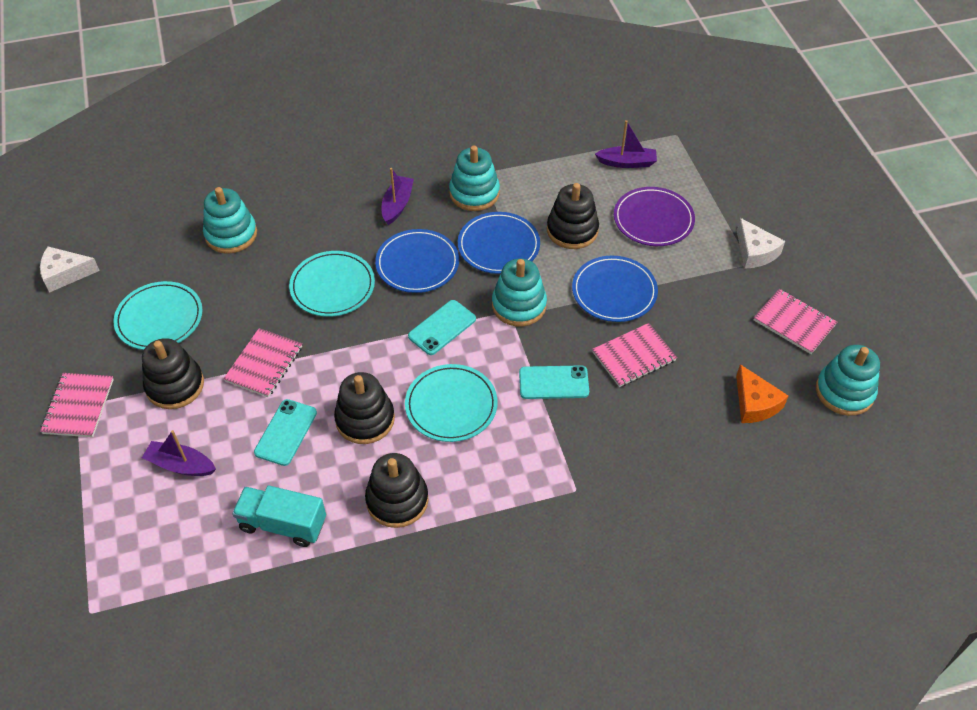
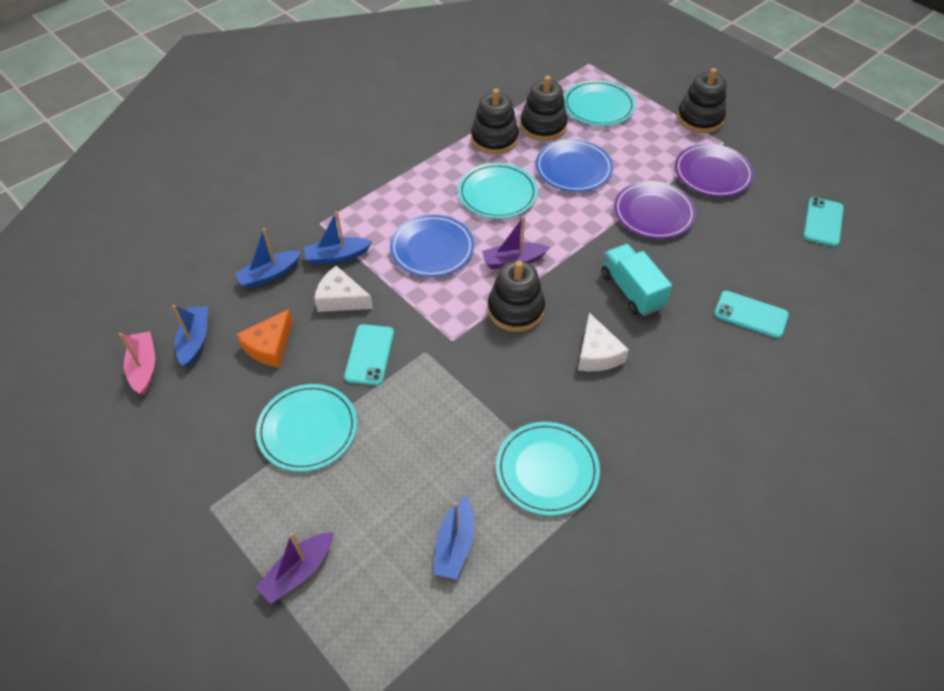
blue boat: 0 -> 4
blue plate: 3 -> 2
pink boat: 0 -> 1
pink notebook: 4 -> 0
purple boat: 3 -> 2
purple plate: 1 -> 2
turquoise plate: 3 -> 4
turquoise stacking toy: 4 -> 0

